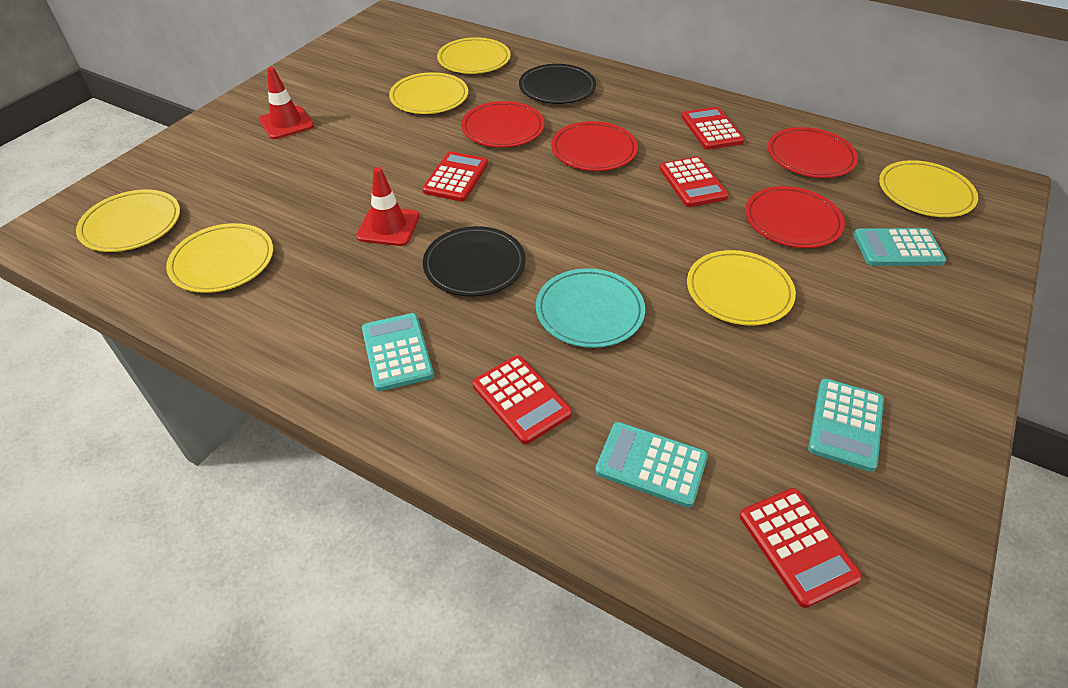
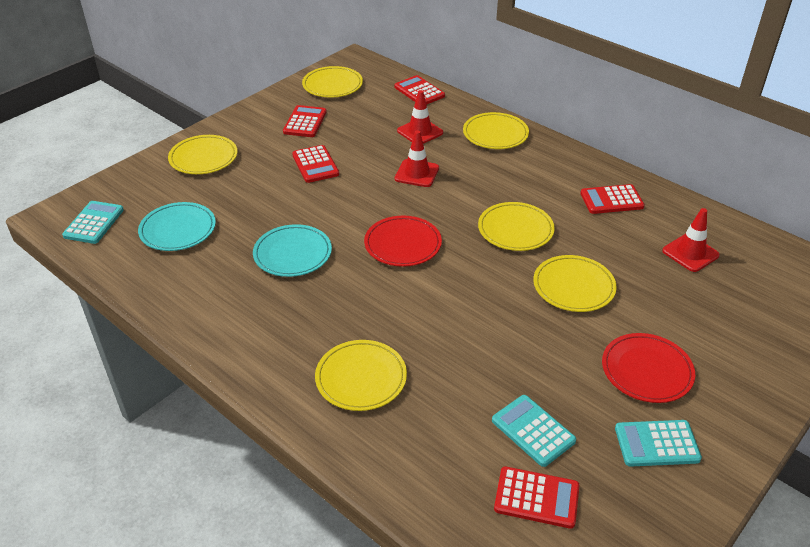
black plate: 2 -> 0
red plate: 4 -> 2
red traffic cone: 2 -> 3
turquoise calculator: 4 -> 3
turquoise plate: 1 -> 2

